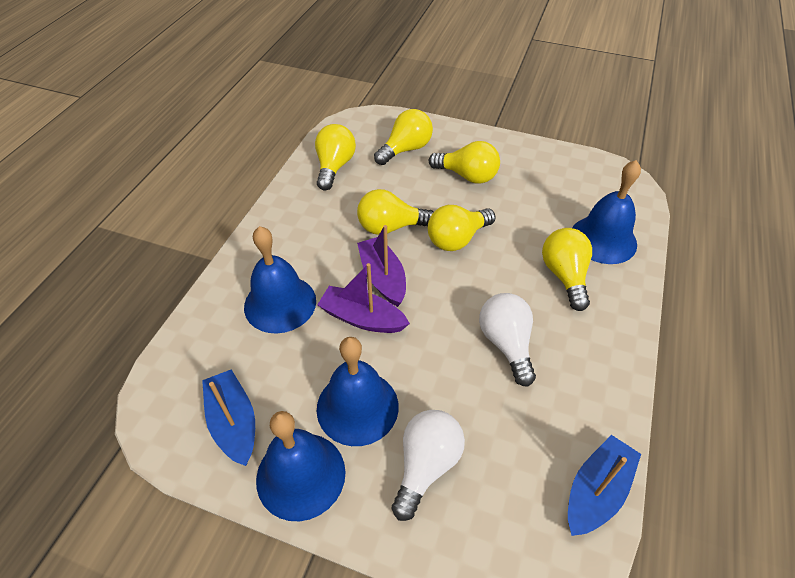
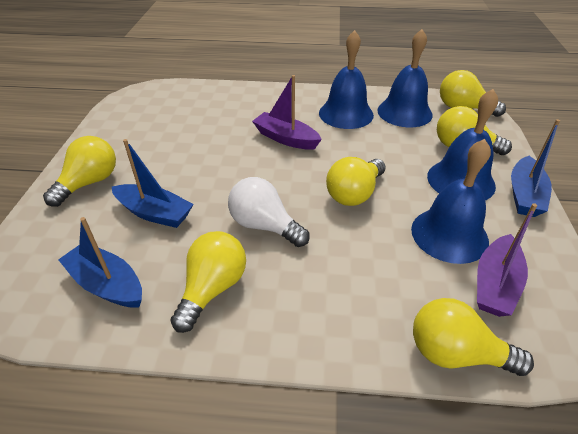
blue boat: 2 -> 3
white light bulb: 2 -> 1

